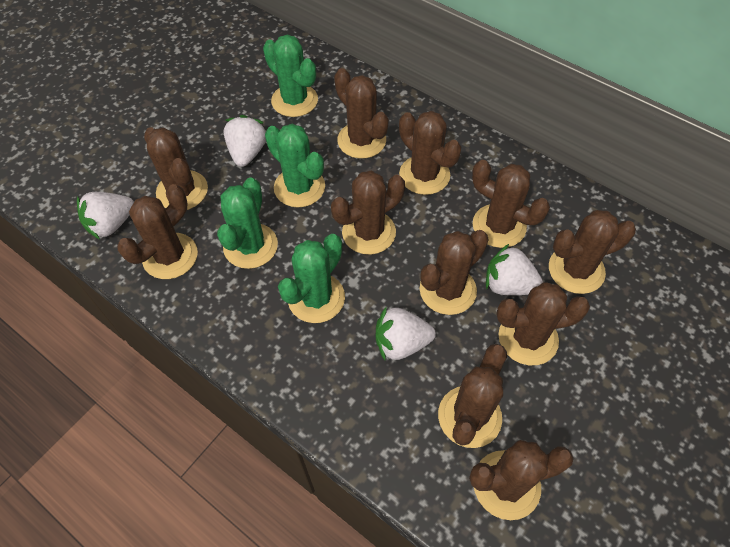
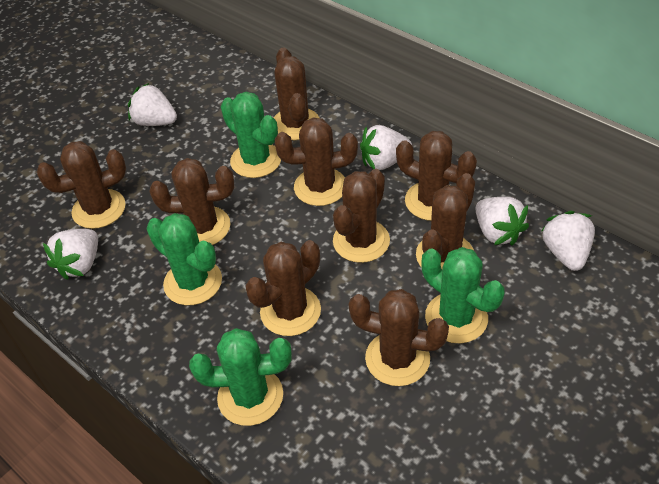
brown cactus: 11 -> 9
white strawberry: 4 -> 5

